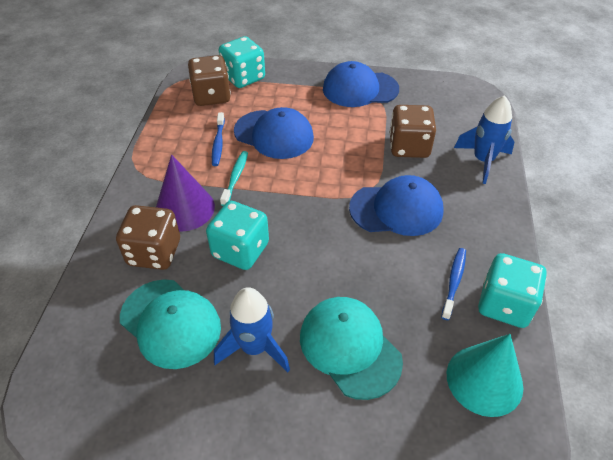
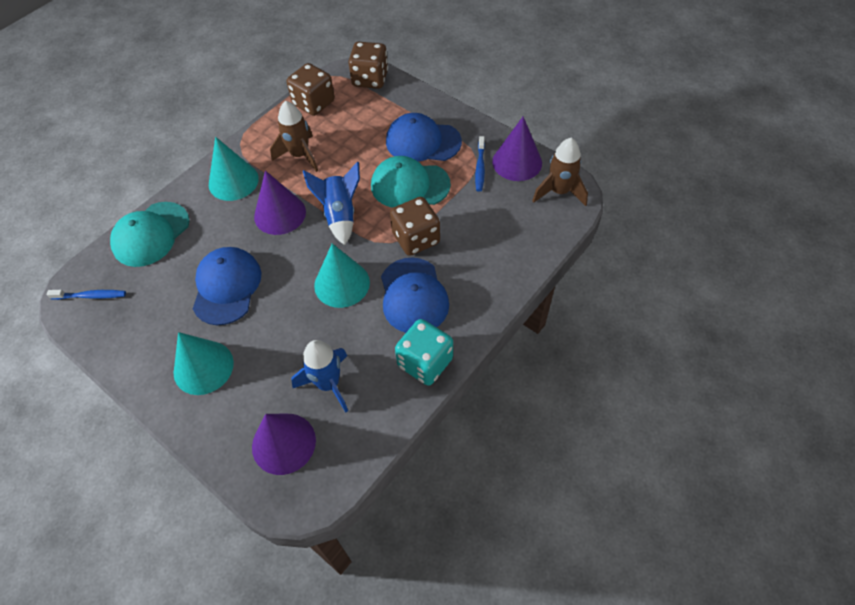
brown rocket: 0 -> 2
purple cone: 1 -> 3
turquoise cone: 1 -> 3
turquoise dice: 3 -> 1
turquoise toothbrush: 1 -> 0

